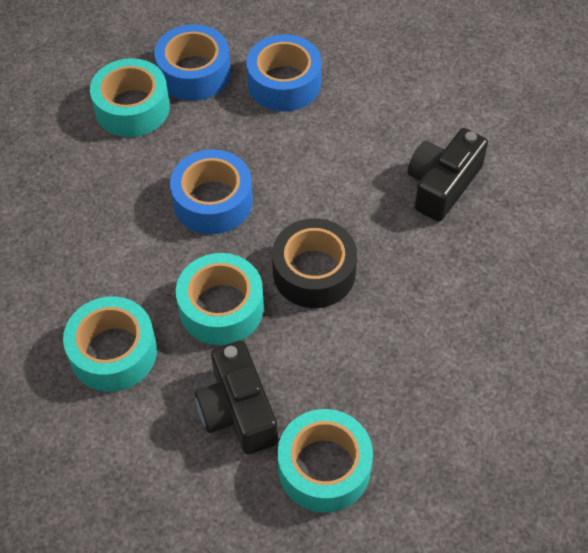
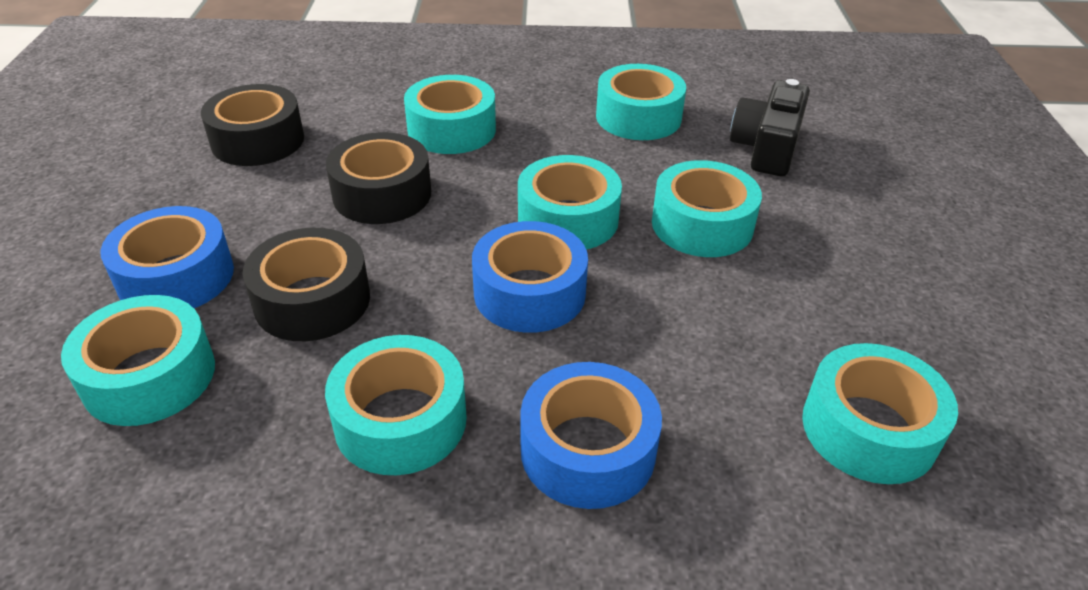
black camera: 2 -> 1
black tape: 1 -> 3
turquoise tape: 4 -> 7

